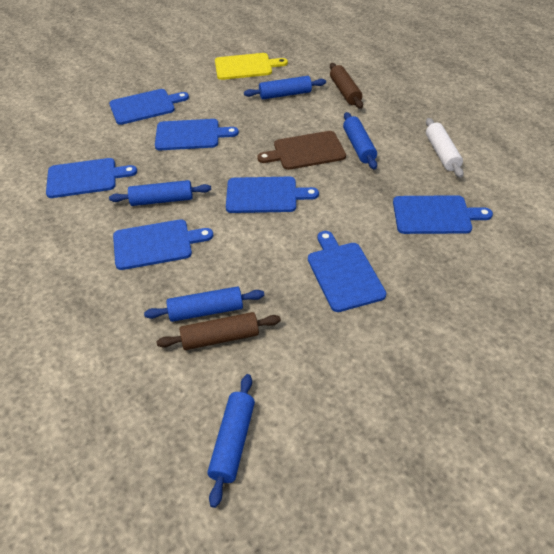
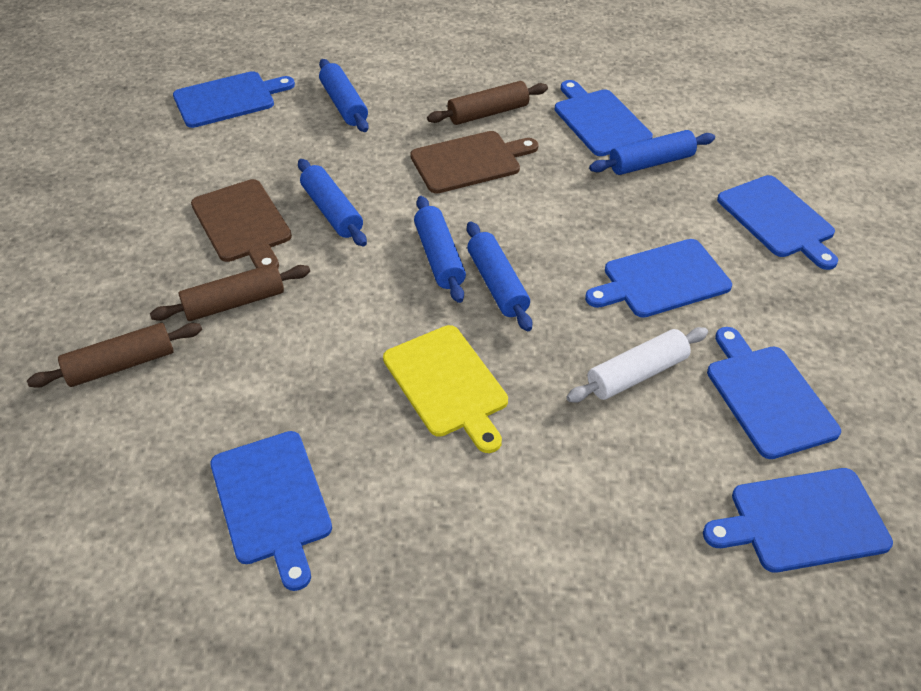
brown cutting board: 1 -> 2
brown rolling pin: 2 -> 3

